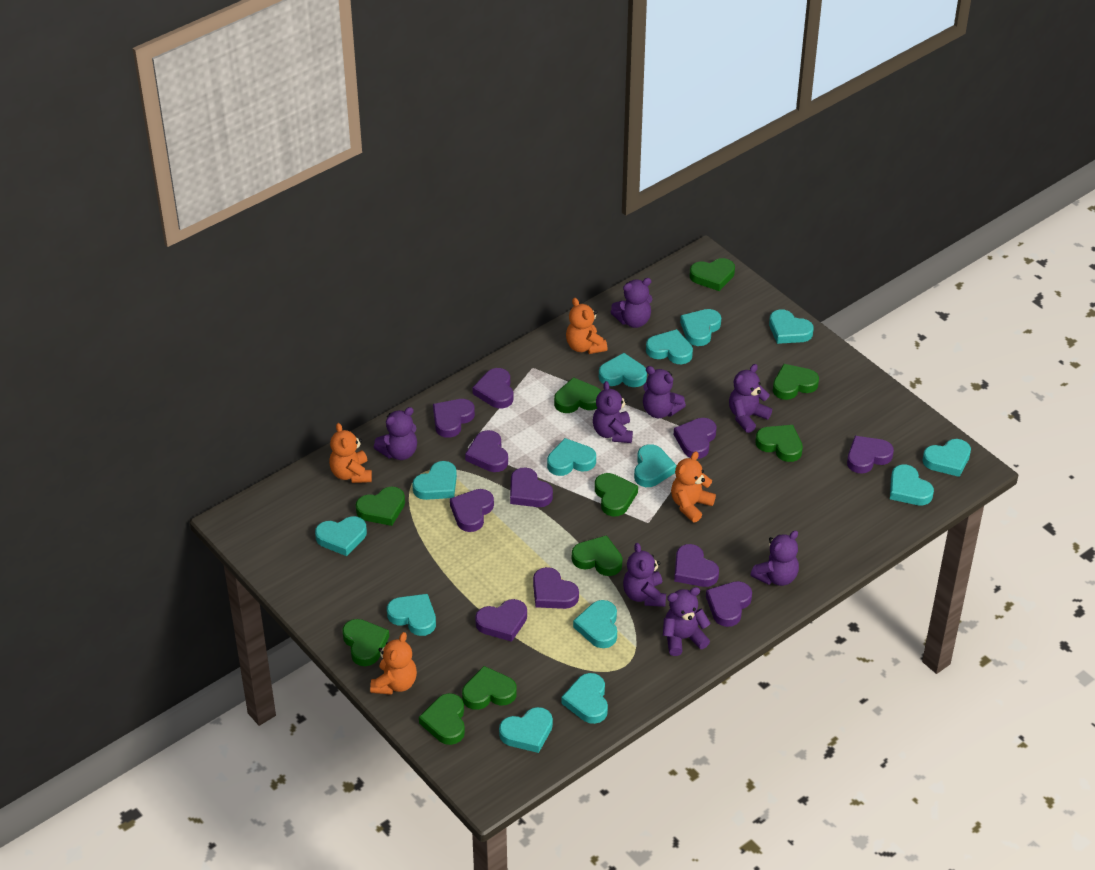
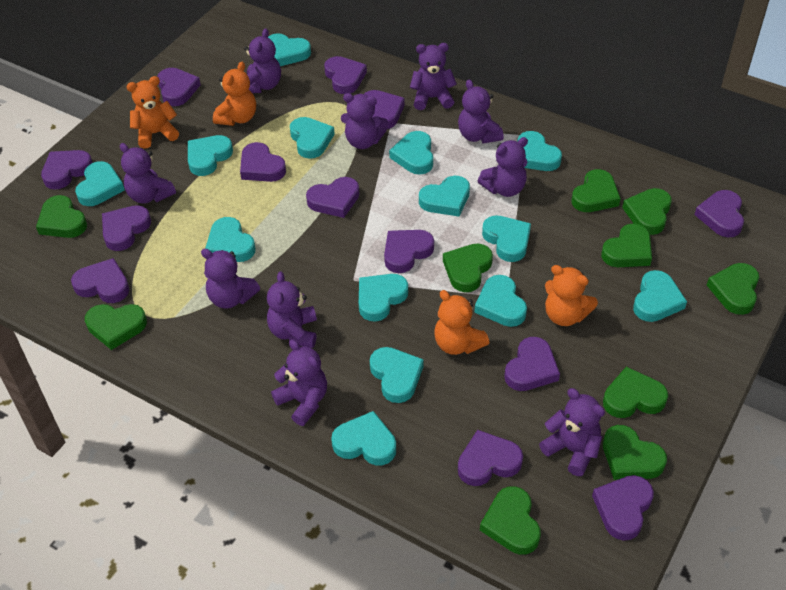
purple heart: 11 -> 13
purple teddy bear: 8 -> 10

